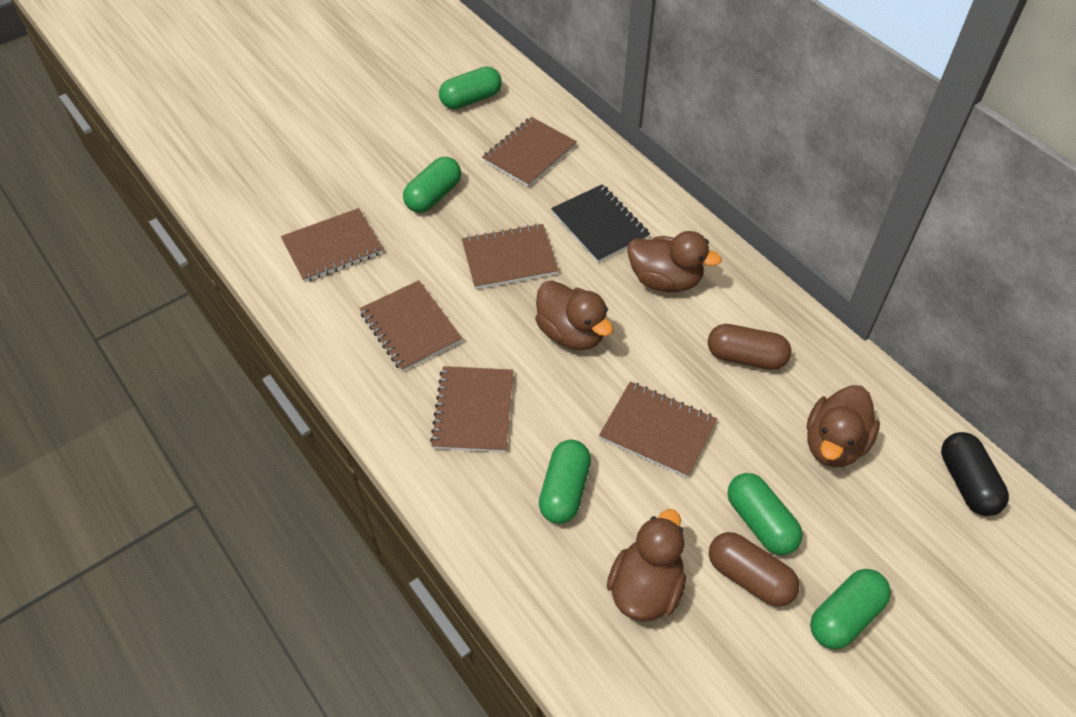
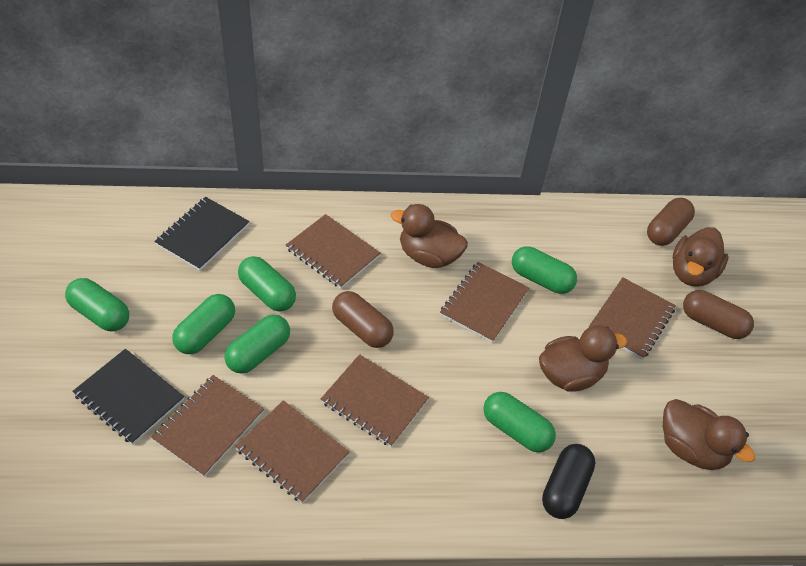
black notebook: 1 -> 2
brown capsule: 2 -> 3
green capsule: 5 -> 6

